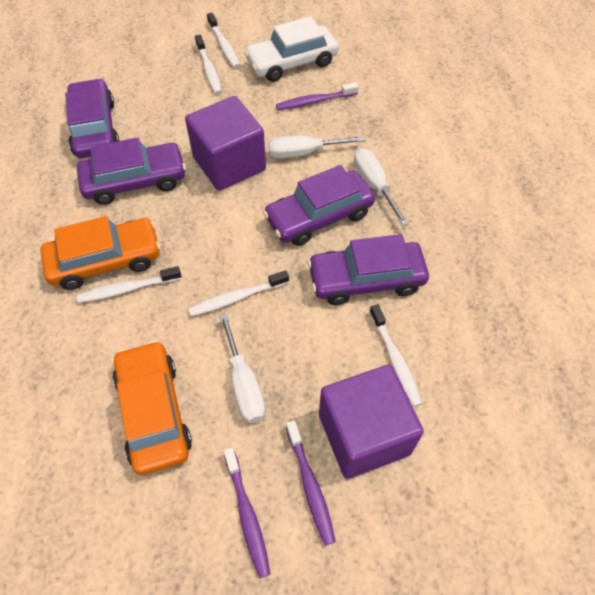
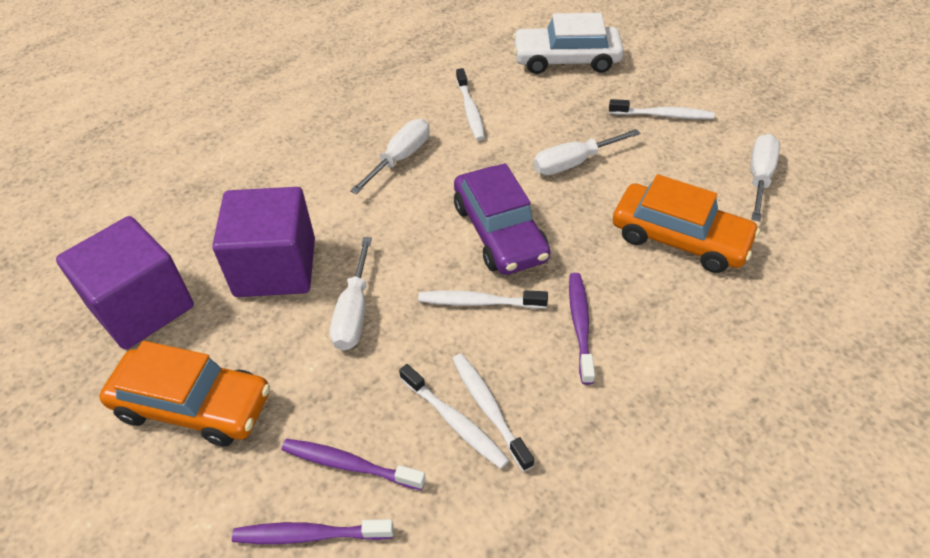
purple car: 4 -> 1
white screwdriver: 3 -> 4

